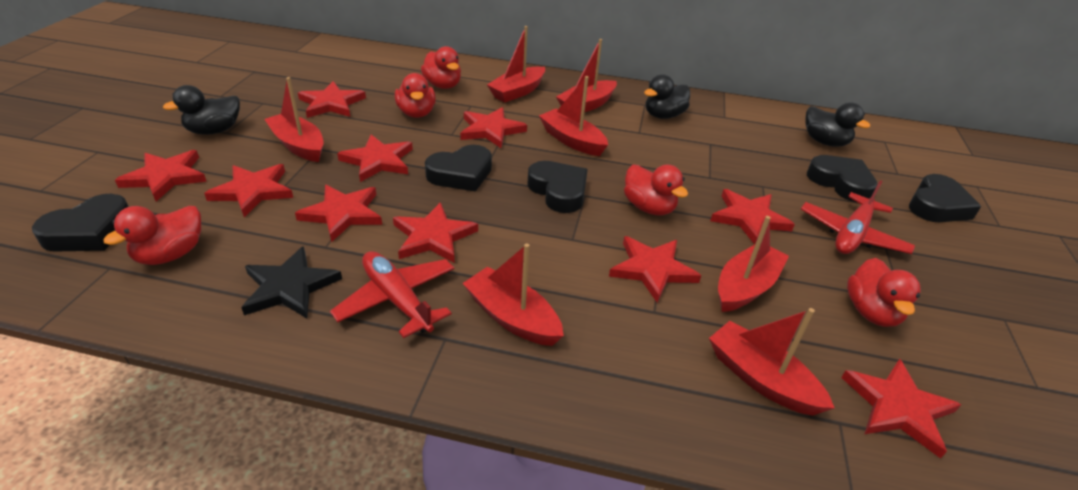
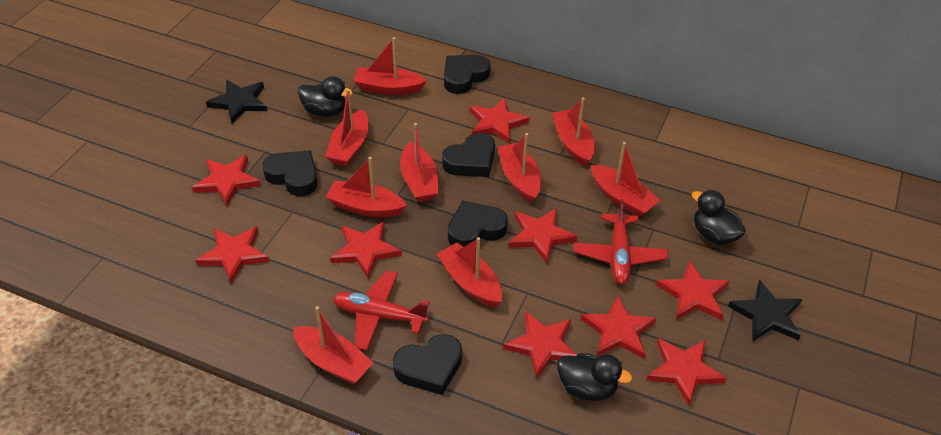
black star: 1 -> 2
red boat: 7 -> 9
red duck: 5 -> 0
red star: 10 -> 9

